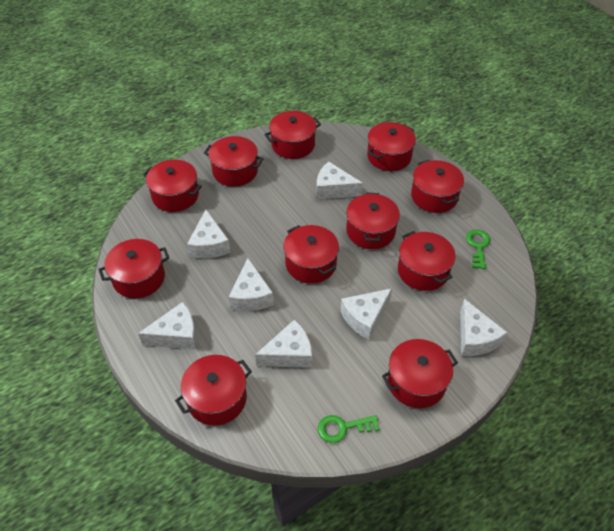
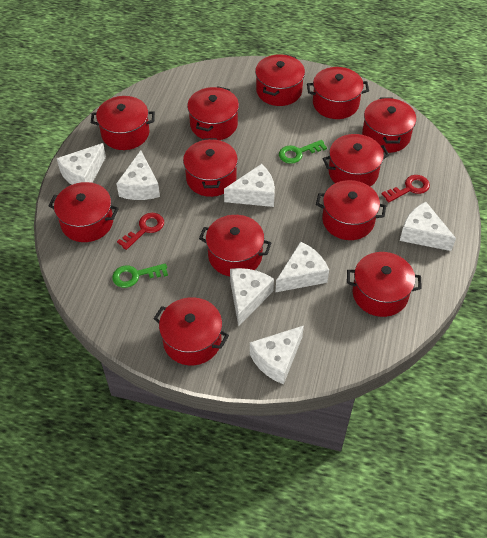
red key: 0 -> 2
red pot: 11 -> 12

